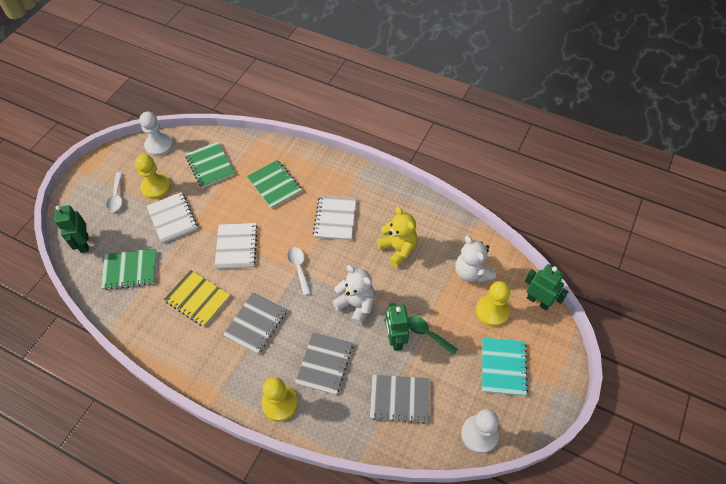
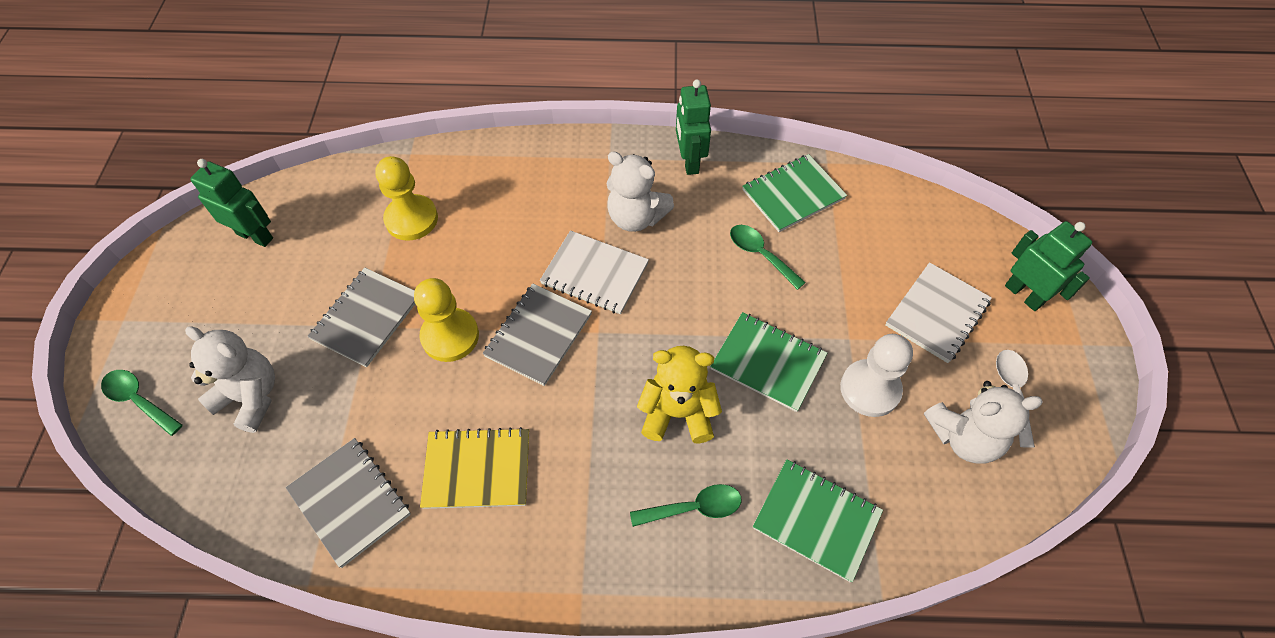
green spoon: 1 -> 3
turquoise notebook: 1 -> 0
white notebook: 3 -> 2
white pawn: 2 -> 1
white spoon: 2 -> 1
white teddy bear: 2 -> 3
yellow pawn: 3 -> 2

